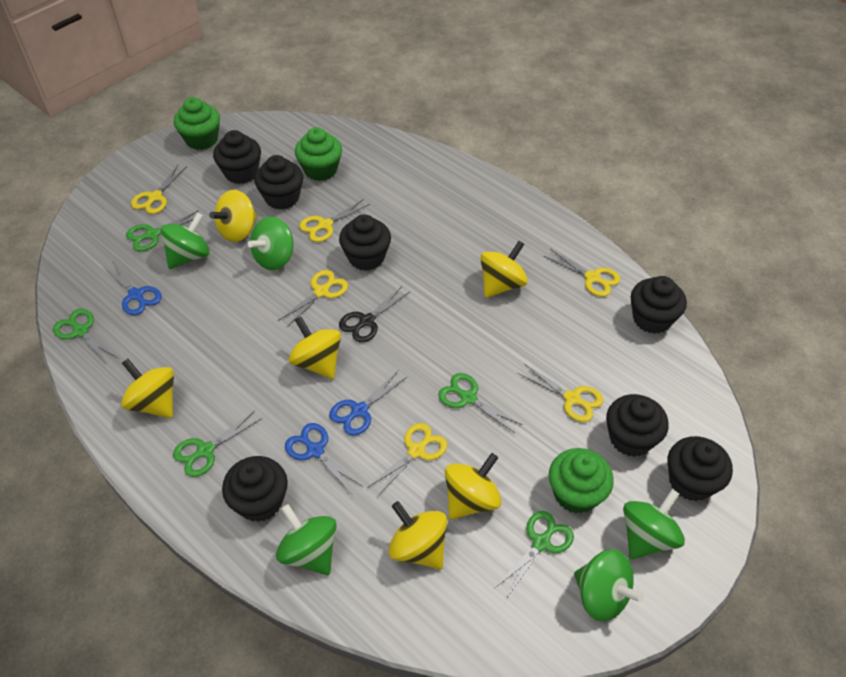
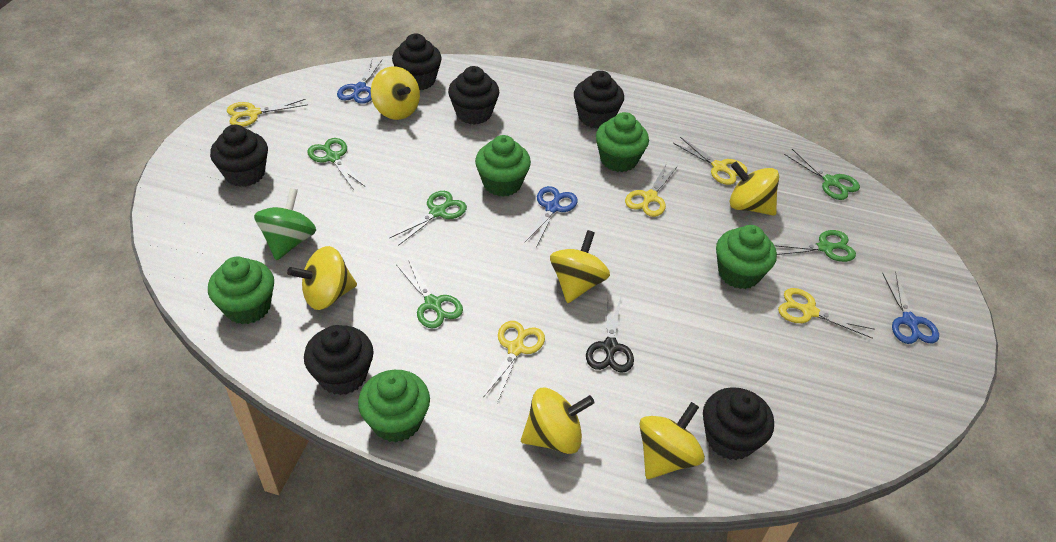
black cupcake: 7 -> 6
green cupcake: 3 -> 5
green spinning top: 5 -> 1
yellow scissors: 6 -> 5

